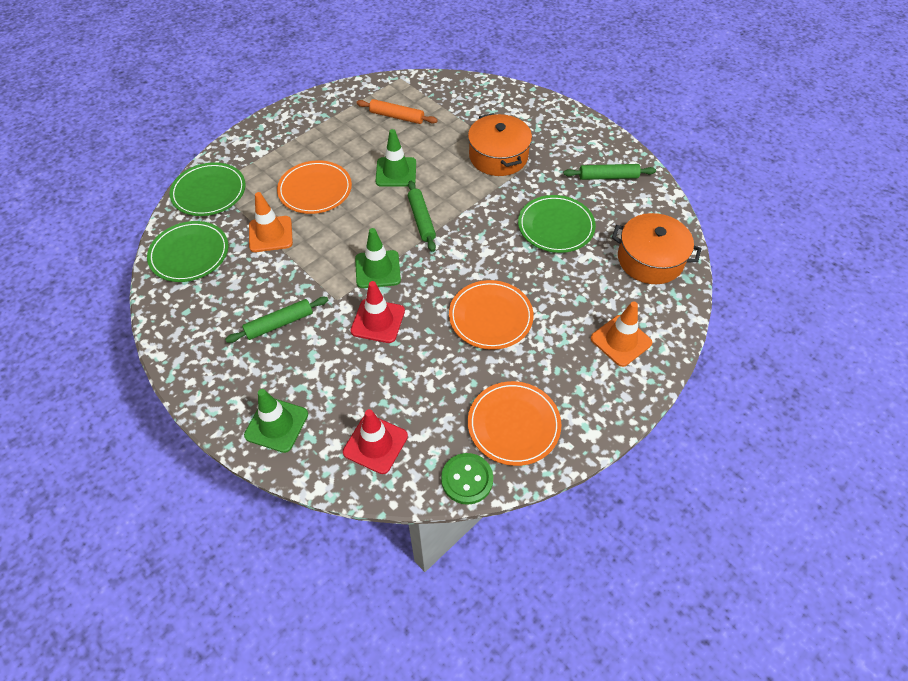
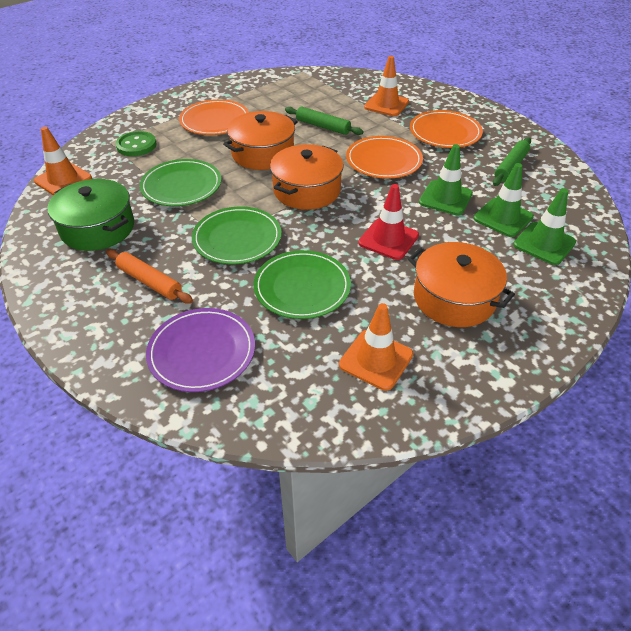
green pot: 0 -> 1
green rolling pin: 3 -> 2
orange pot: 2 -> 3
orange traffic cone: 2 -> 3
purple plate: 0 -> 1
red traffic cone: 2 -> 1

